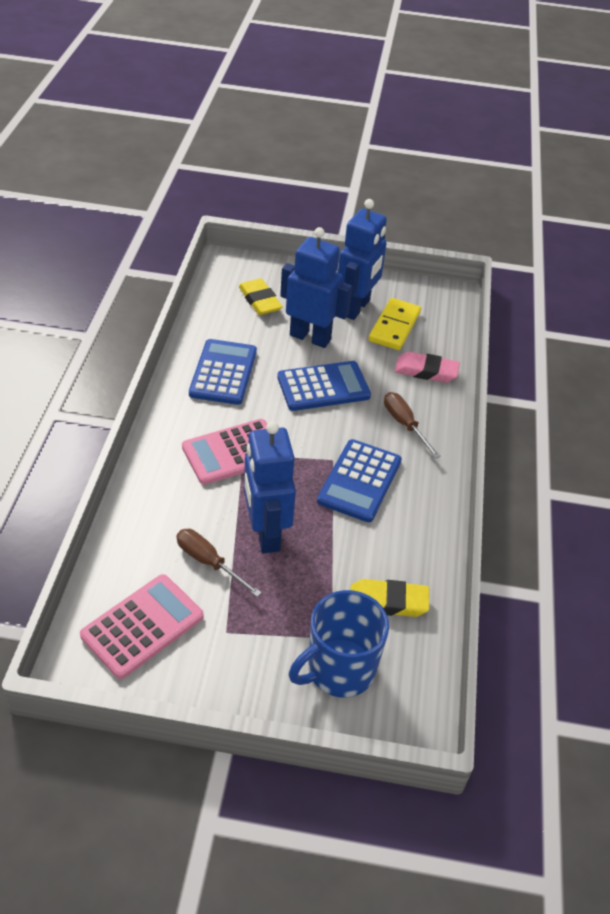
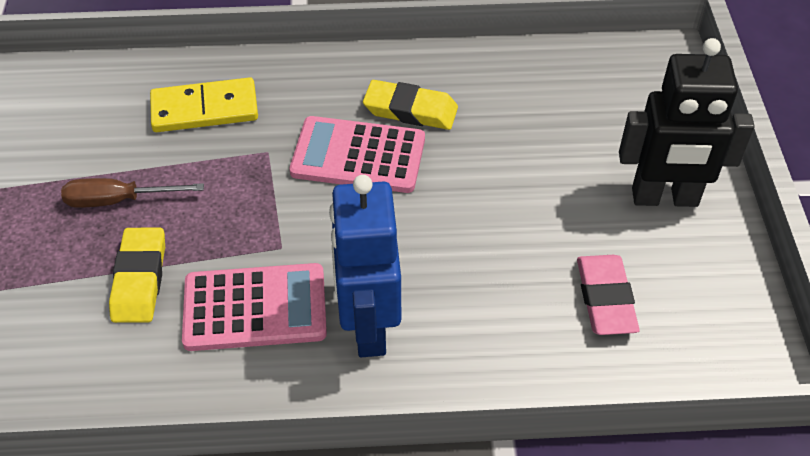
black robot: 0 -> 1
blue calculator: 3 -> 0
blue mug: 1 -> 0
blue robot: 3 -> 1
brown screwdriver: 2 -> 1

